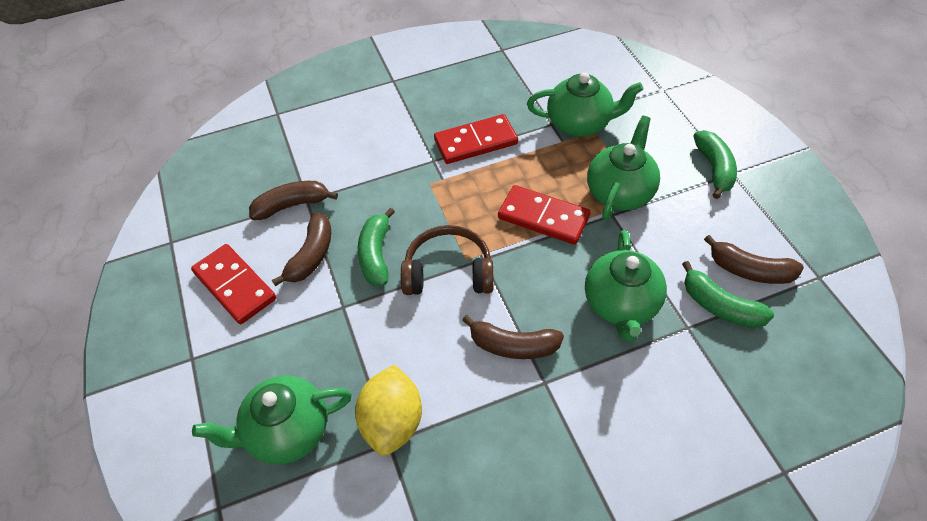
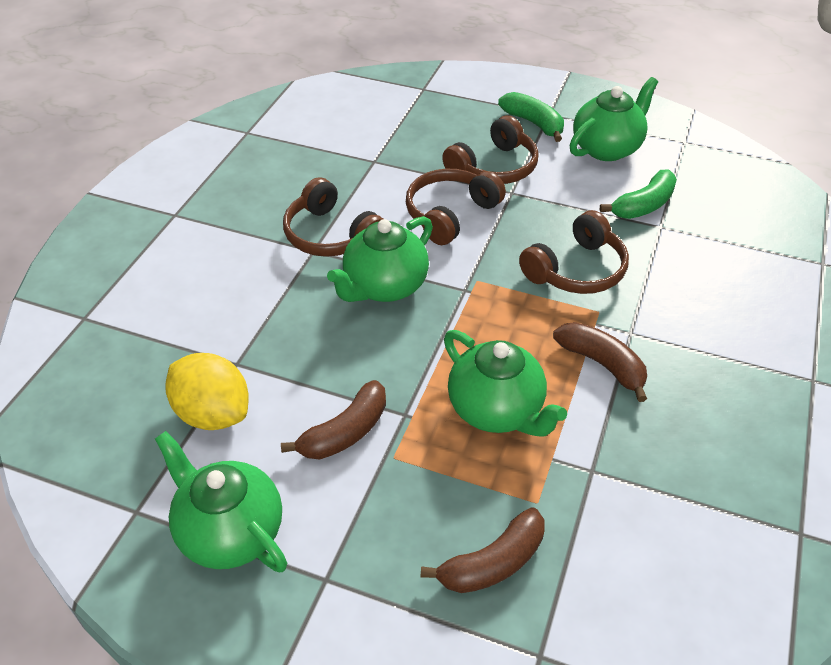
brown banana: 4 -> 3
brown headphones: 1 -> 4
green banana: 3 -> 2
red domino: 3 -> 0

